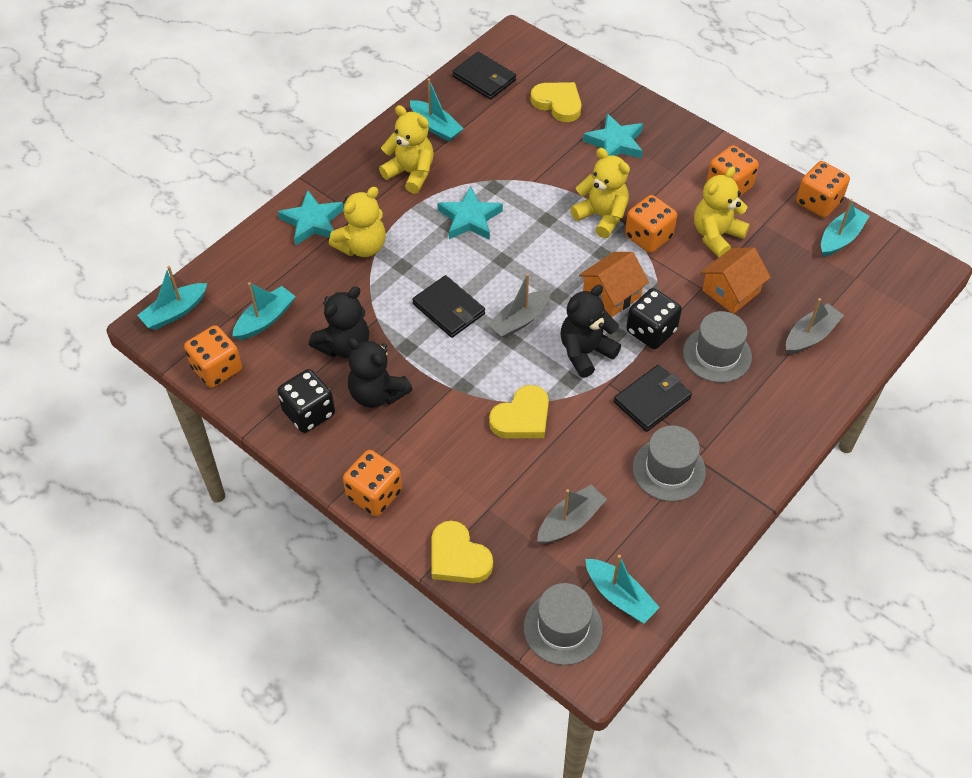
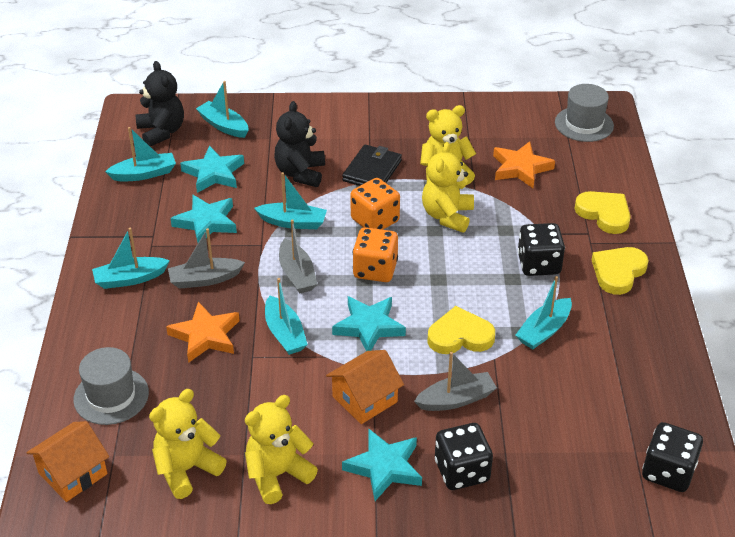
black dice: 2 -> 3
black teddy bear: 3 -> 2
black wallet: 3 -> 1
grey hat: 3 -> 2
orange dice: 5 -> 2
orange star: 0 -> 2
turquoise boat: 5 -> 6
turquoise star: 3 -> 4

